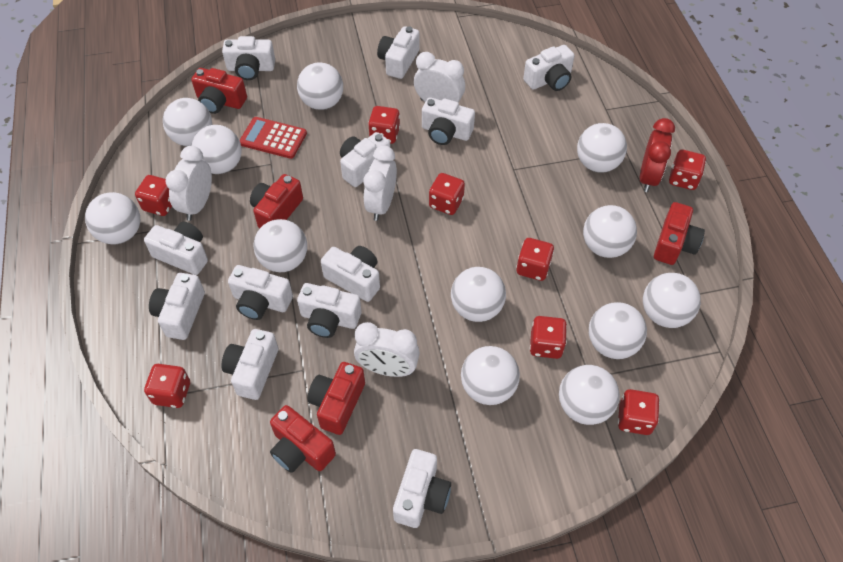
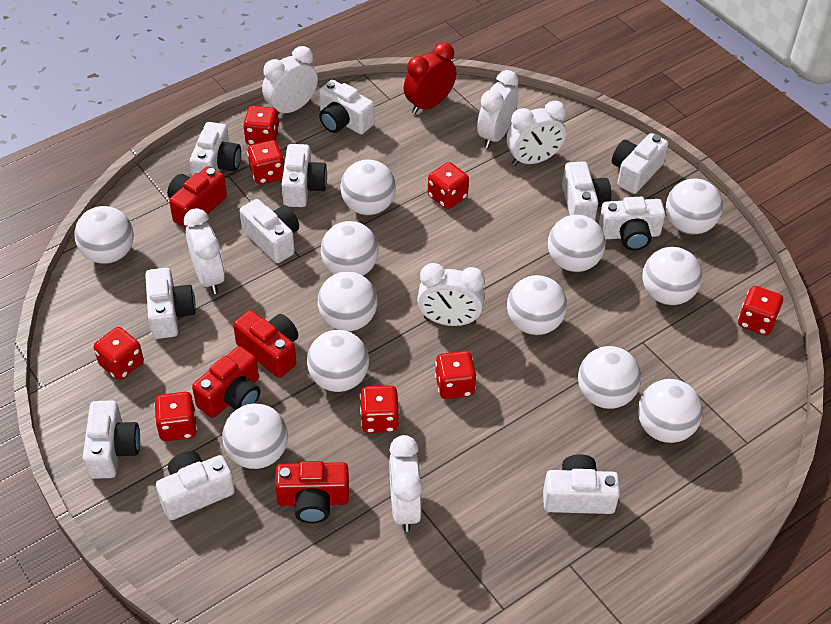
red calculator: 1 -> 0
red camera: 5 -> 4
white camera: 12 -> 11
white clock: 4 -> 6

